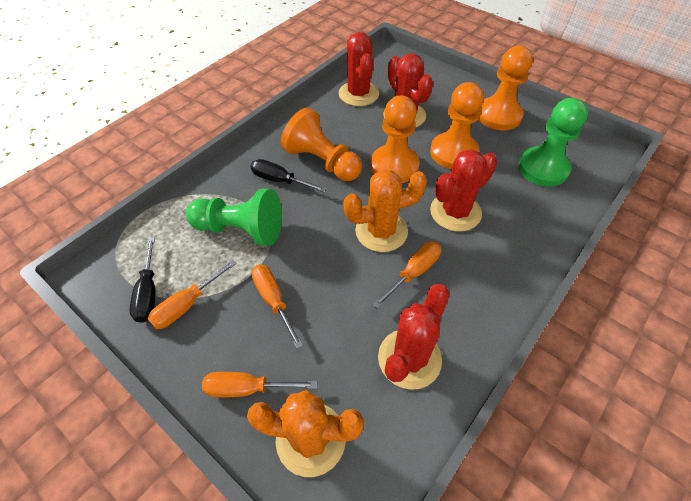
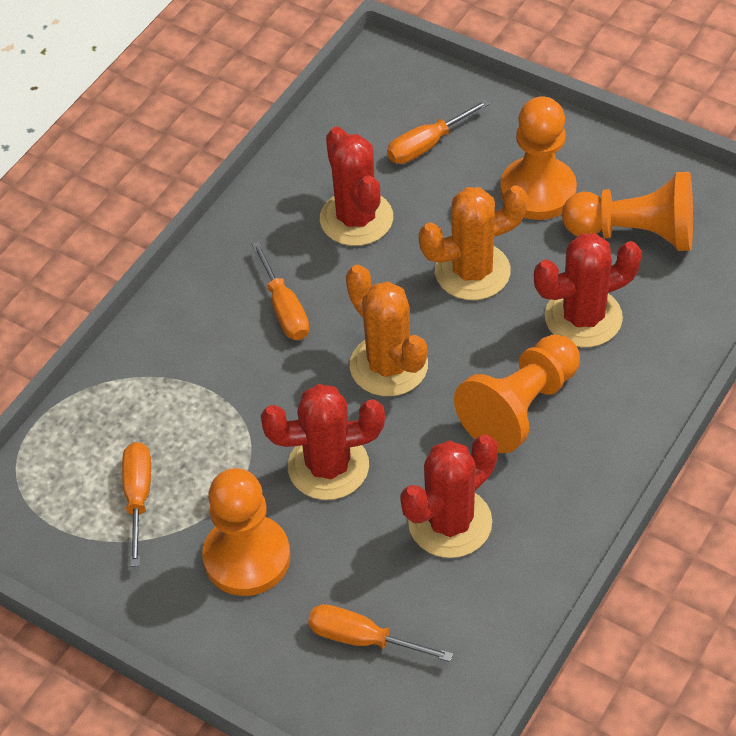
black screwdriver: 2 -> 0
green pawn: 2 -> 0

